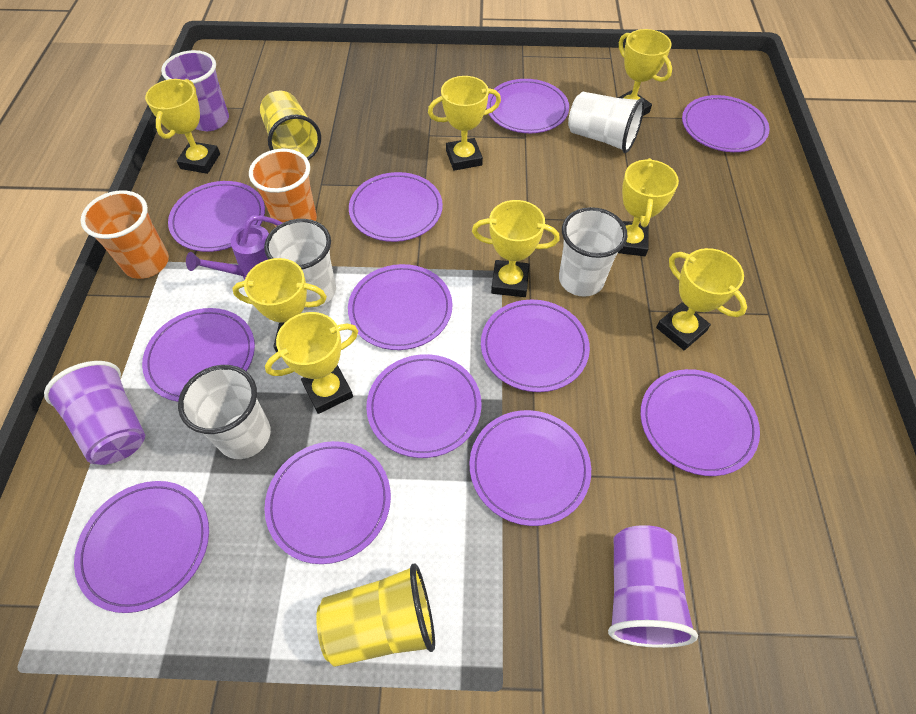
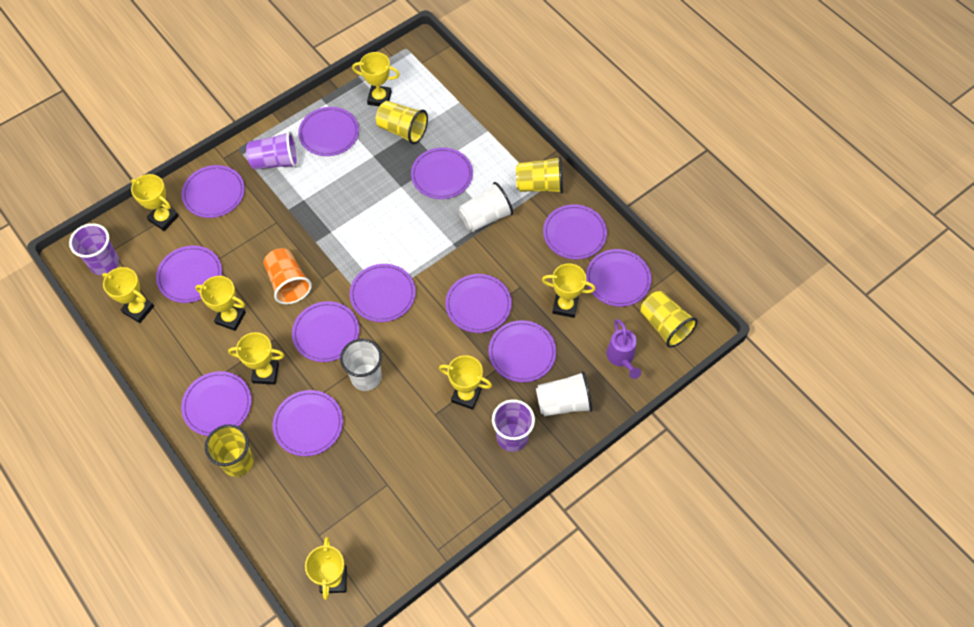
orange cup: 2 -> 1
white cup: 4 -> 3
yellow cup: 2 -> 4

